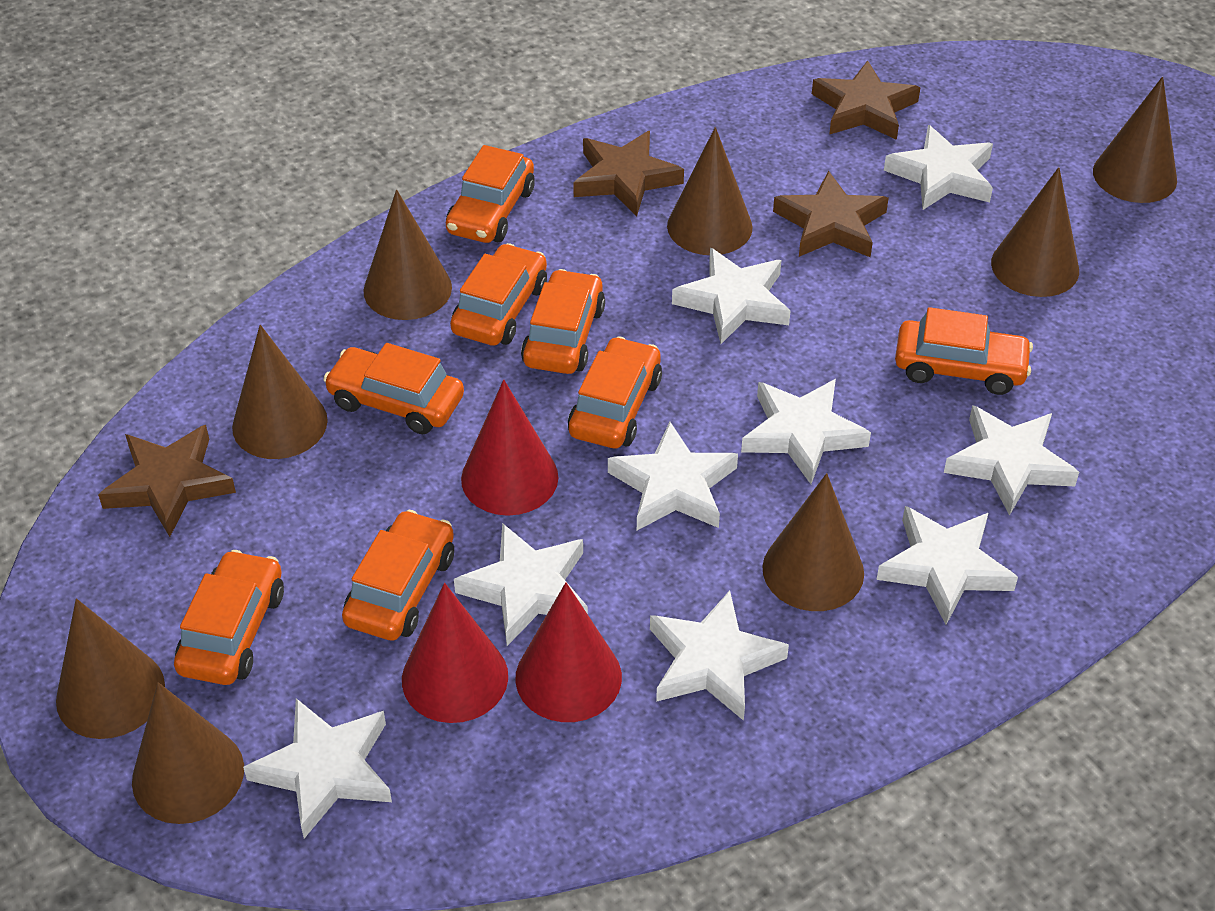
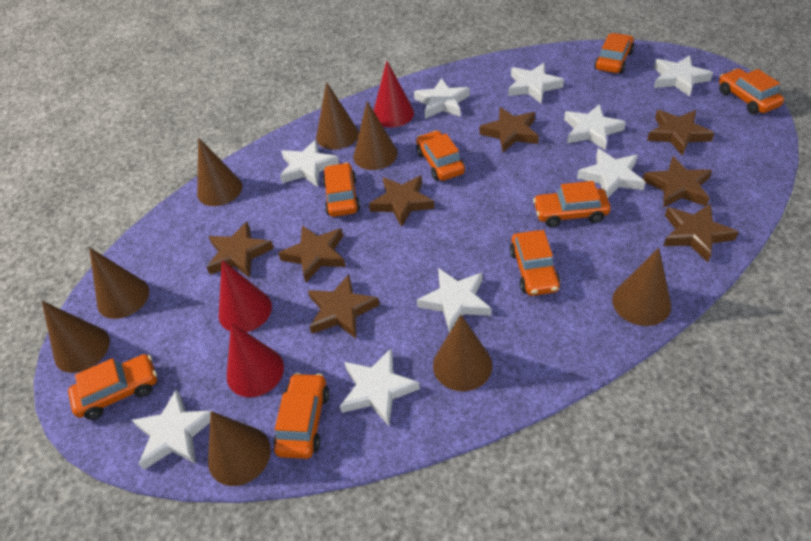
brown star: 4 -> 8

